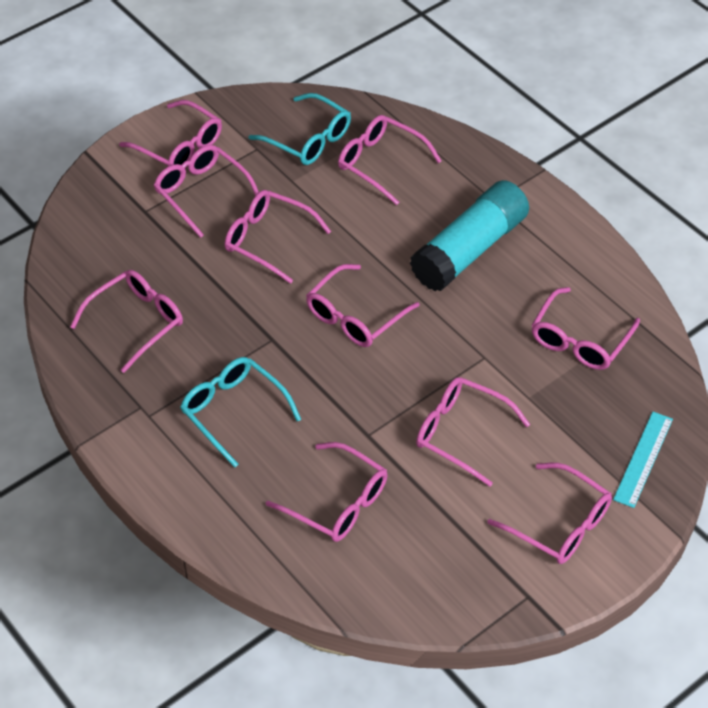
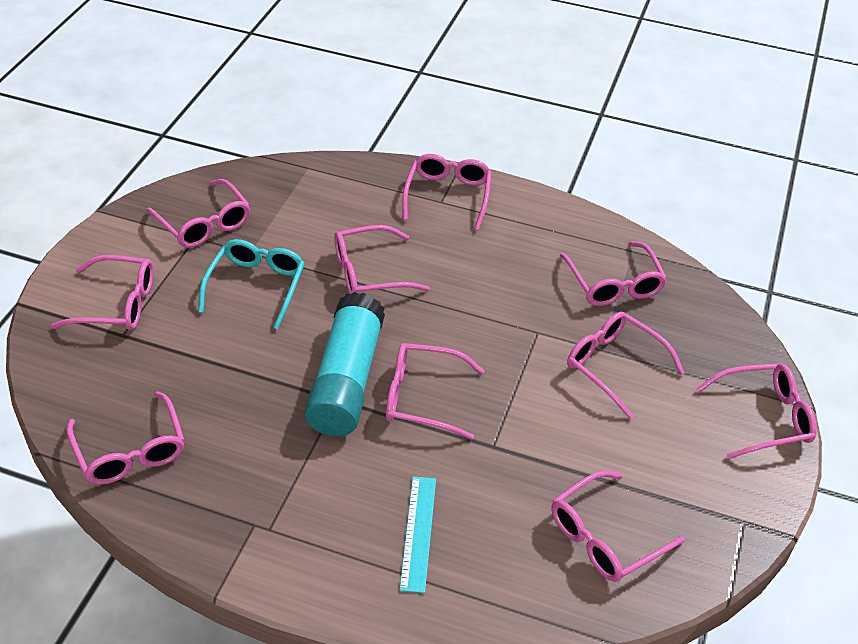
turquoise glasses: 2 -> 1

